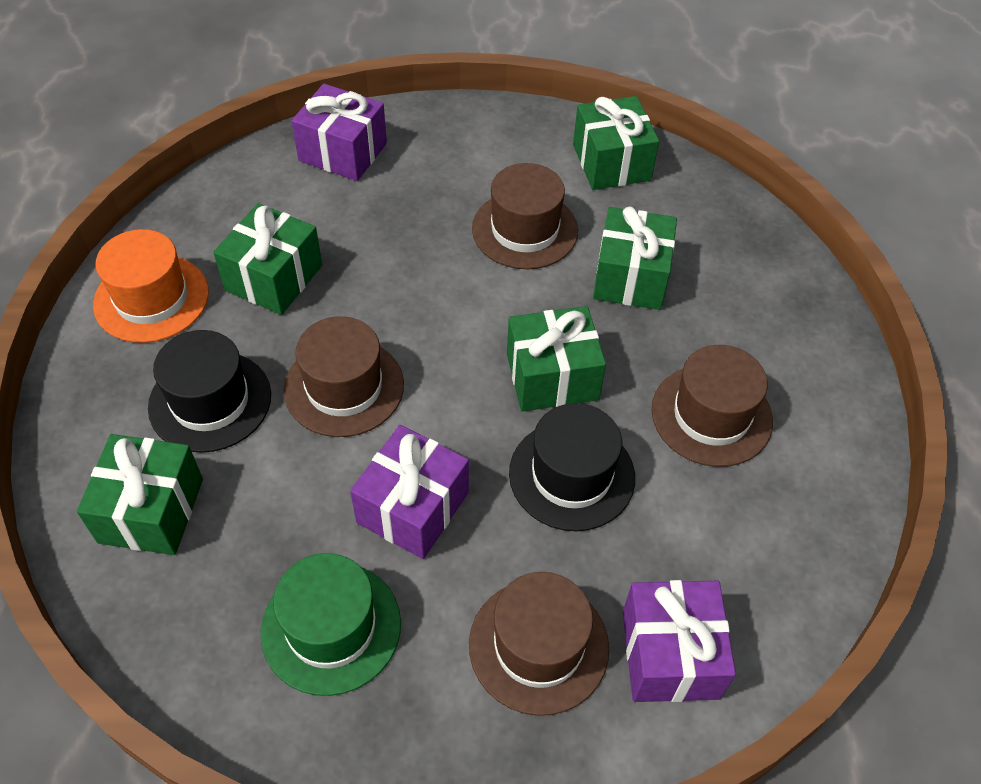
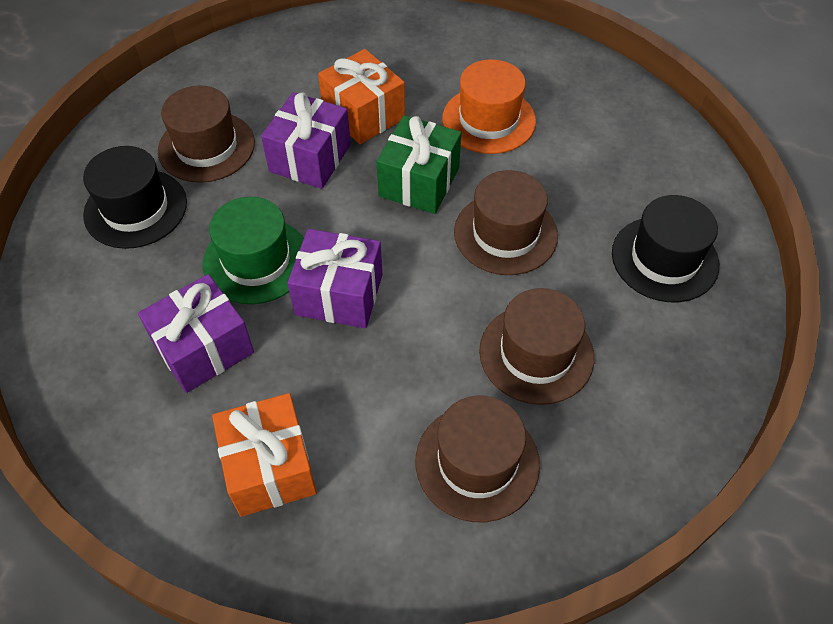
green gift: 5 -> 1
orange gift: 0 -> 2

